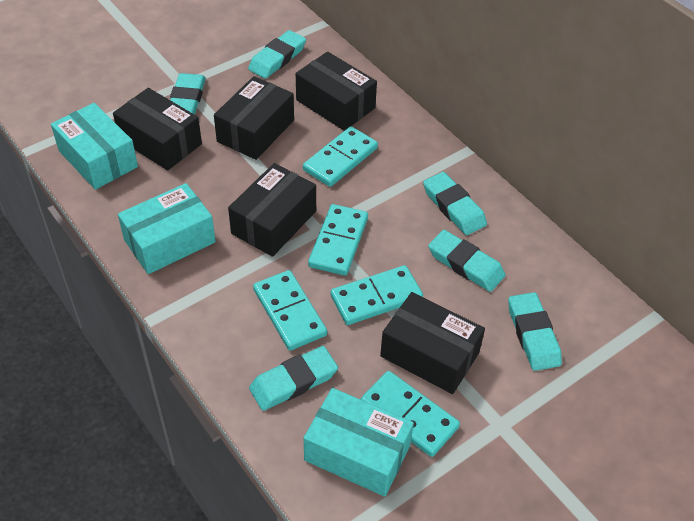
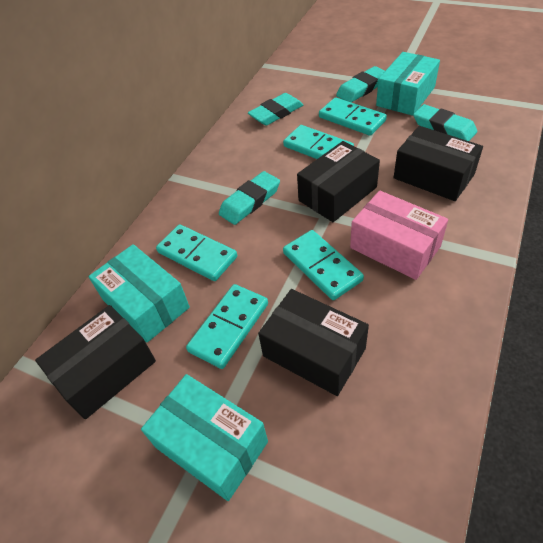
black box: 5 -> 4
pink box: 0 -> 1
turquoise eraser: 6 -> 4

